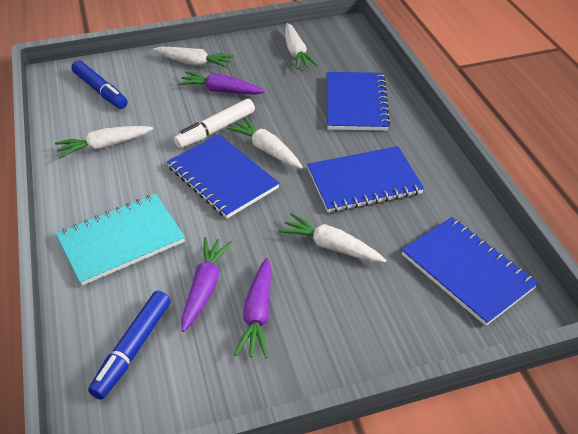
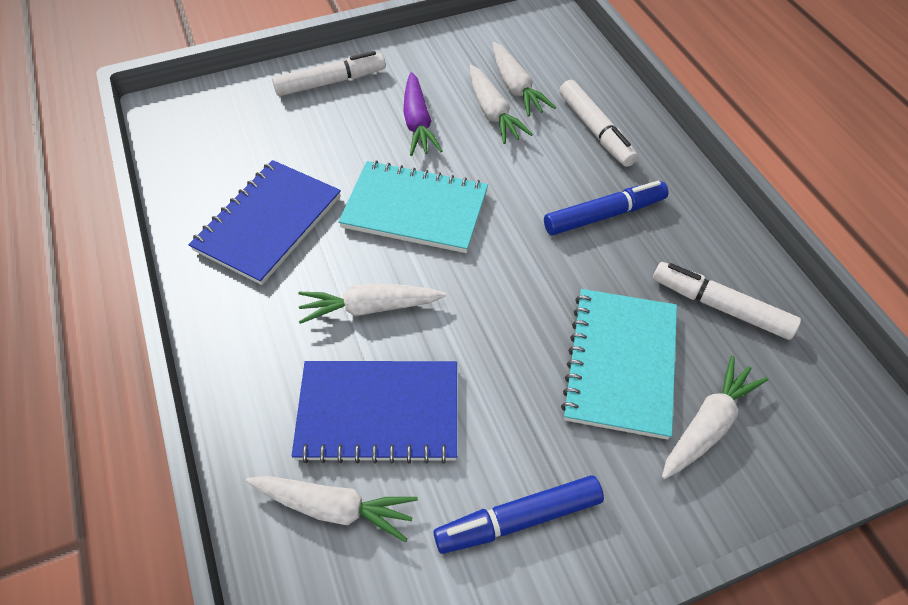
blue notebook: 4 -> 2
purple carrot: 3 -> 1
turquoise notebook: 1 -> 2
white marker: 1 -> 3

